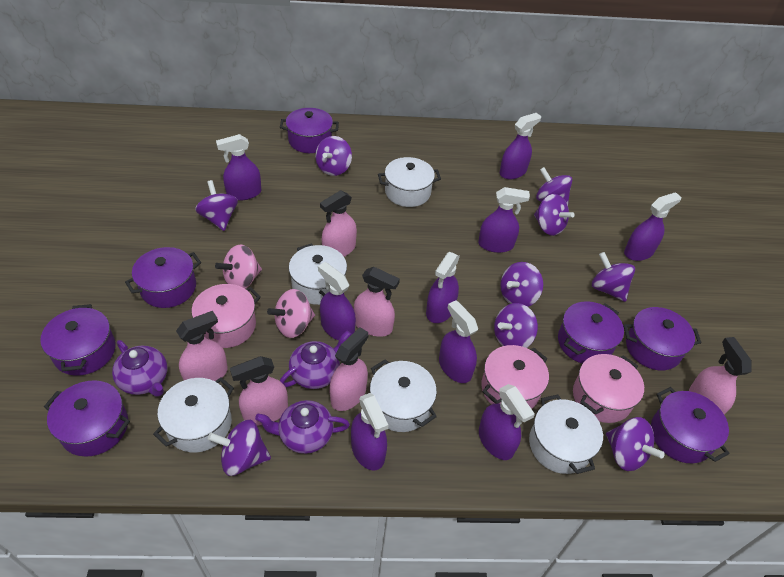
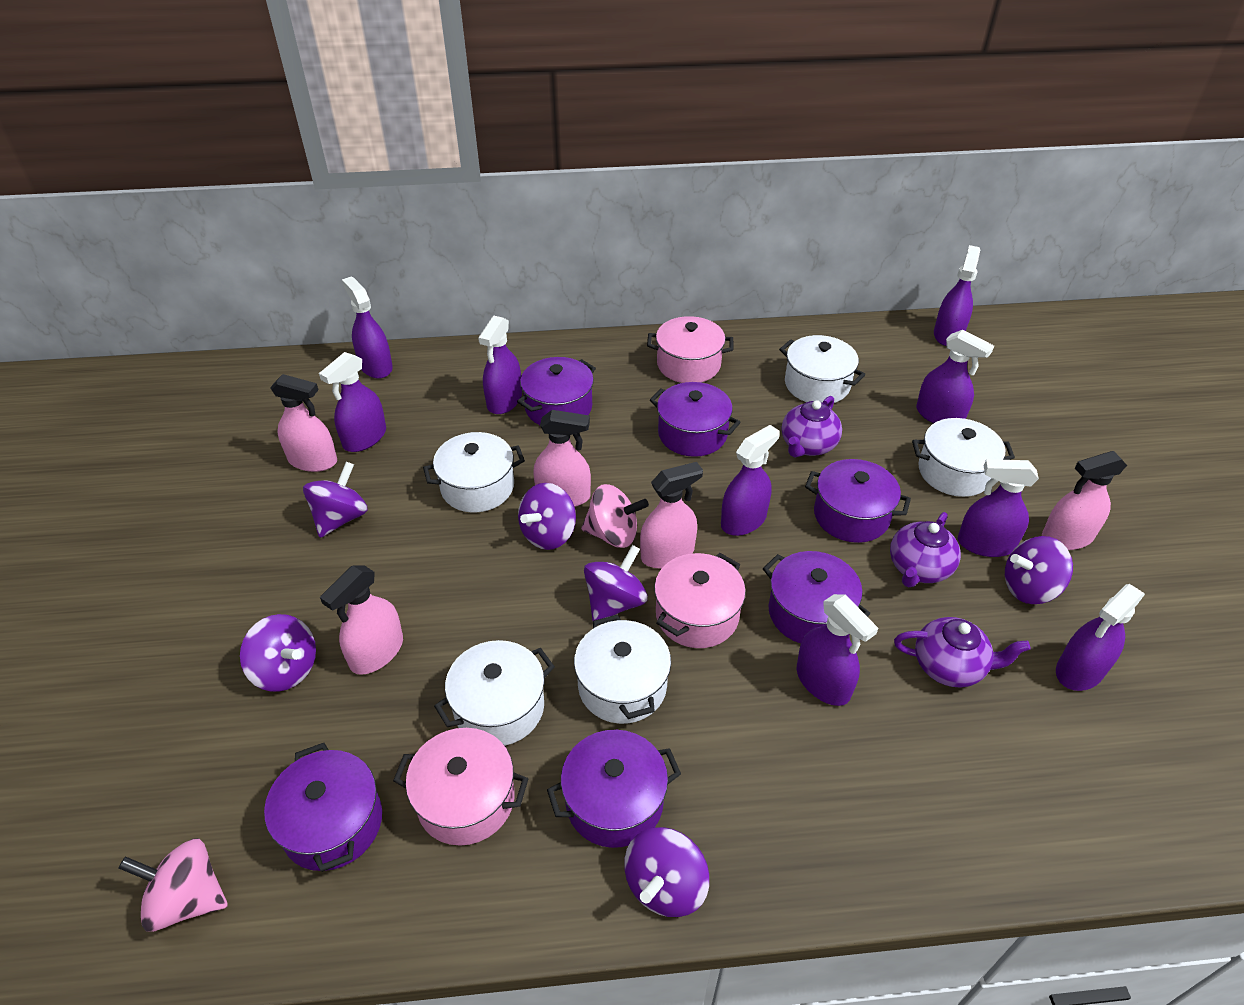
pink spray bottle: 6 -> 5
purple pot: 7 -> 6
purple spinning top: 9 -> 6

